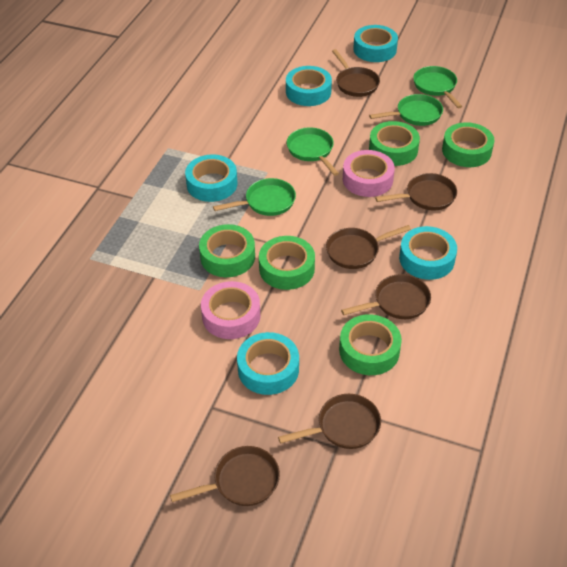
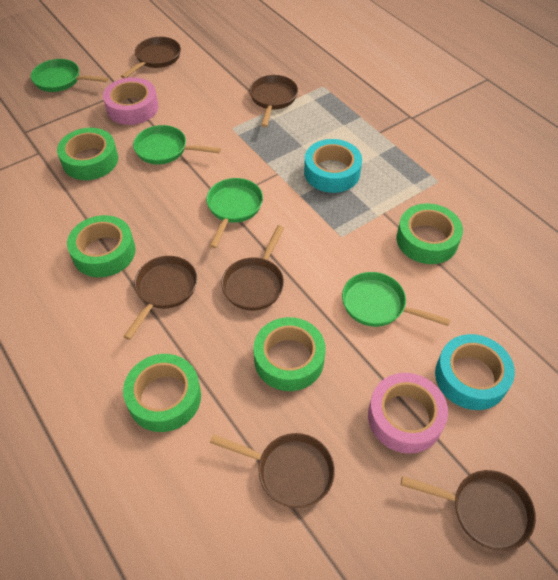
turquoise tape: 5 -> 2

